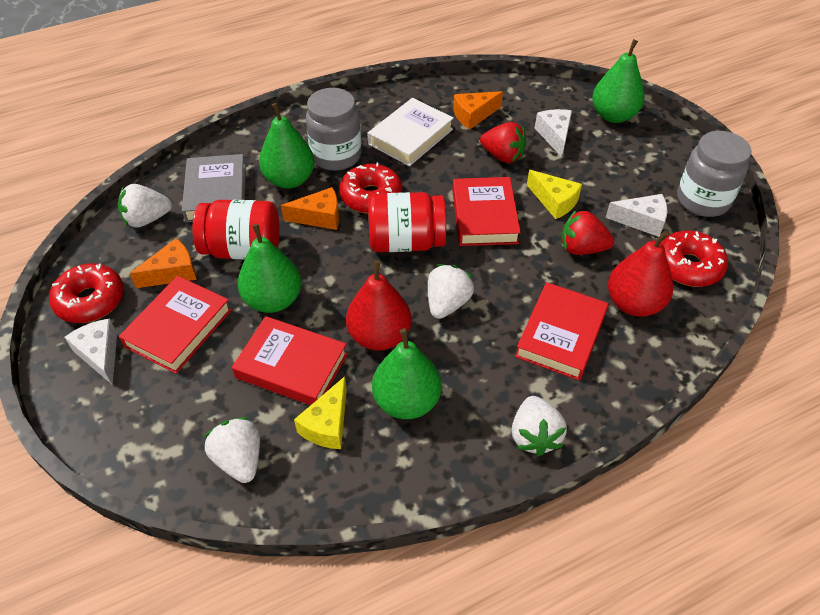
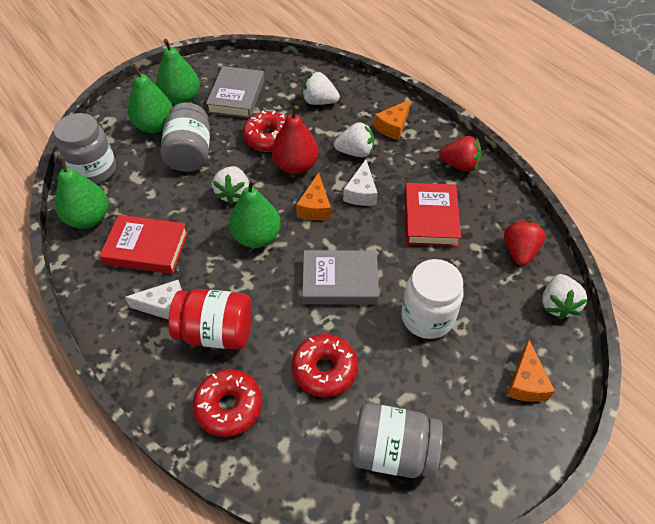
grey book: 1 -> 2
grey jar: 2 -> 3
red book: 4 -> 2
red jar: 2 -> 1
red pear: 2 -> 1
white book: 1 -> 0
white cheese: 3 -> 2
white jar: 0 -> 1
yellow cheese: 2 -> 0

